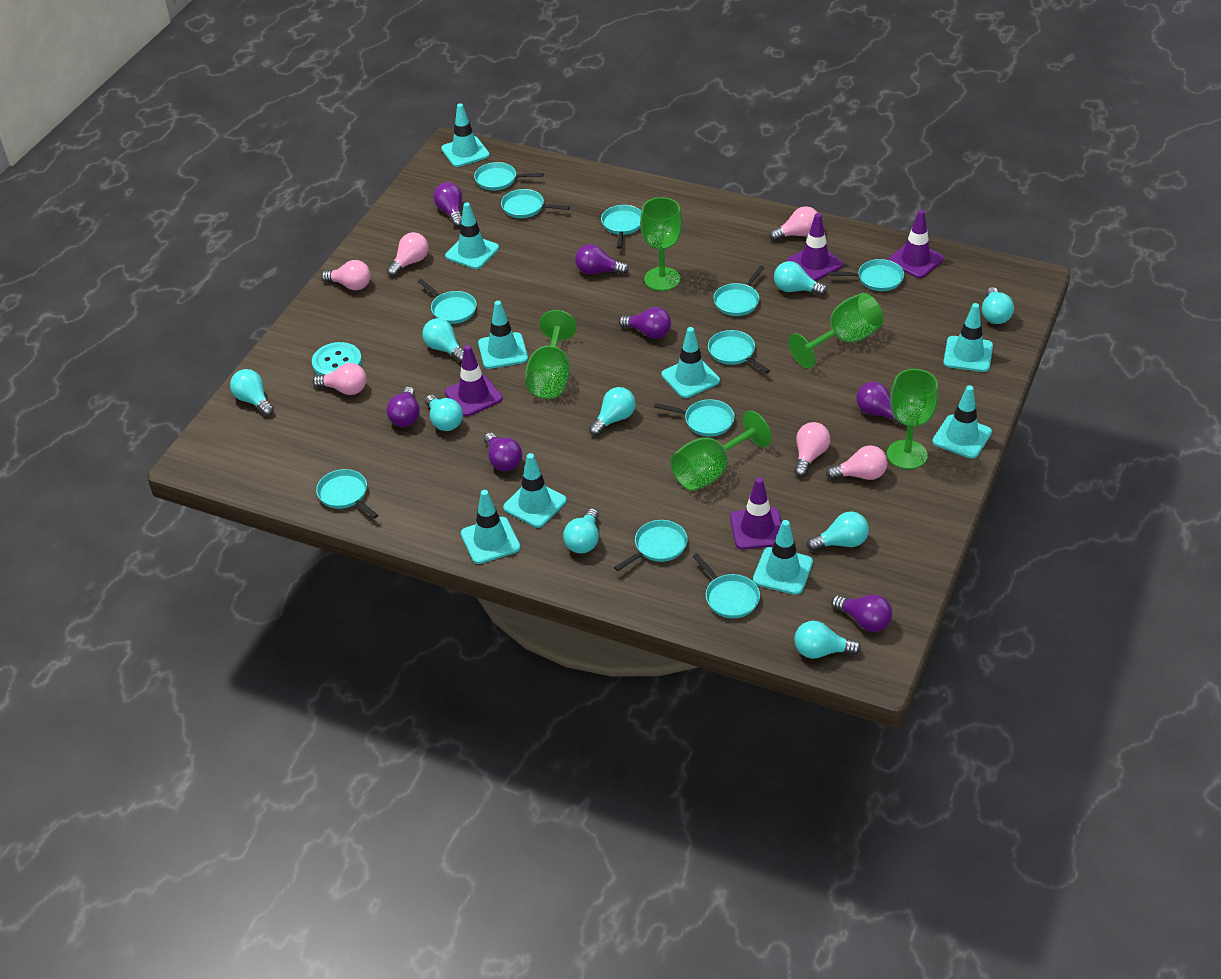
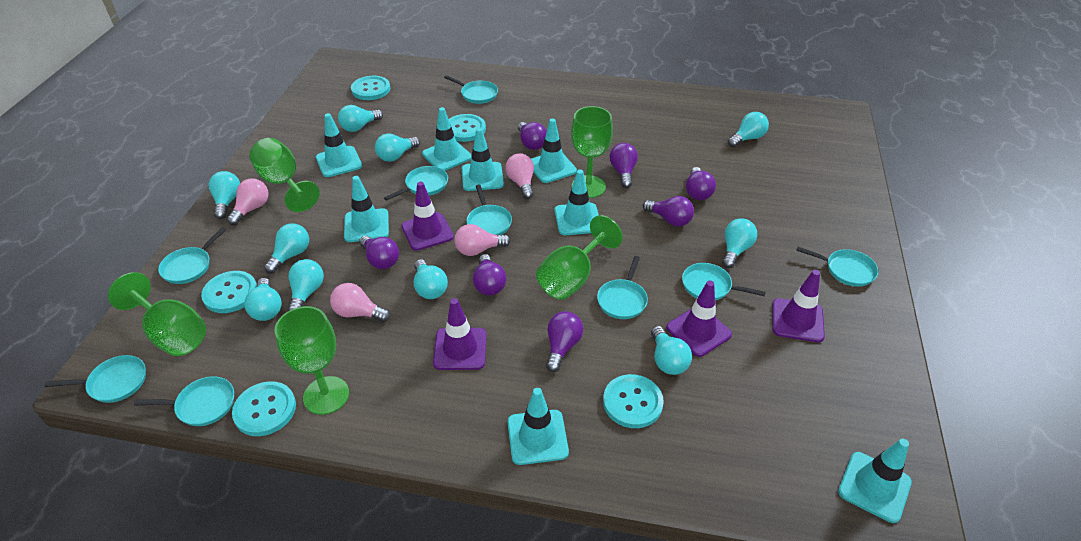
pink light bulb: 6 -> 4
turquoise button: 1 -> 5
turquoise light bulb: 9 -> 10
turquoise pan: 11 -> 9
turquoise traffic cone: 9 -> 8

